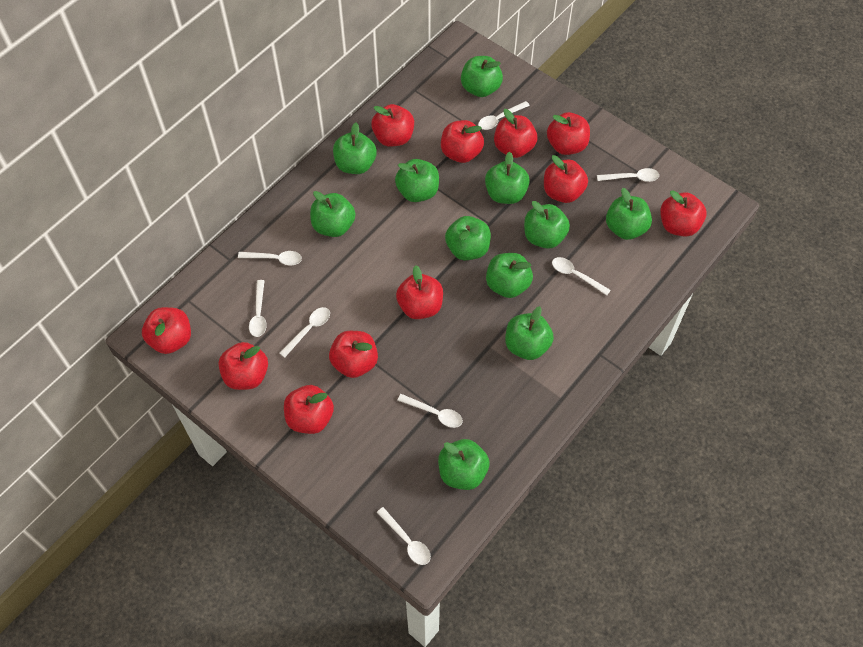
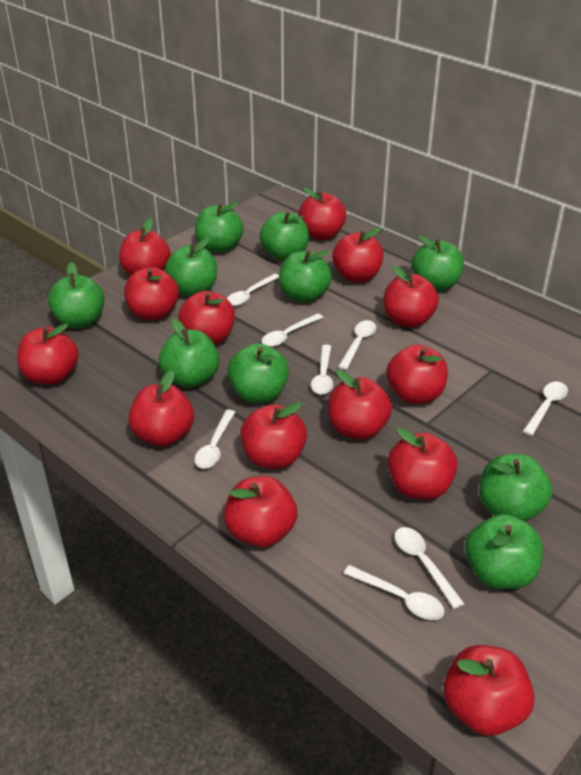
green apple: 11 -> 10
red apple: 11 -> 14

